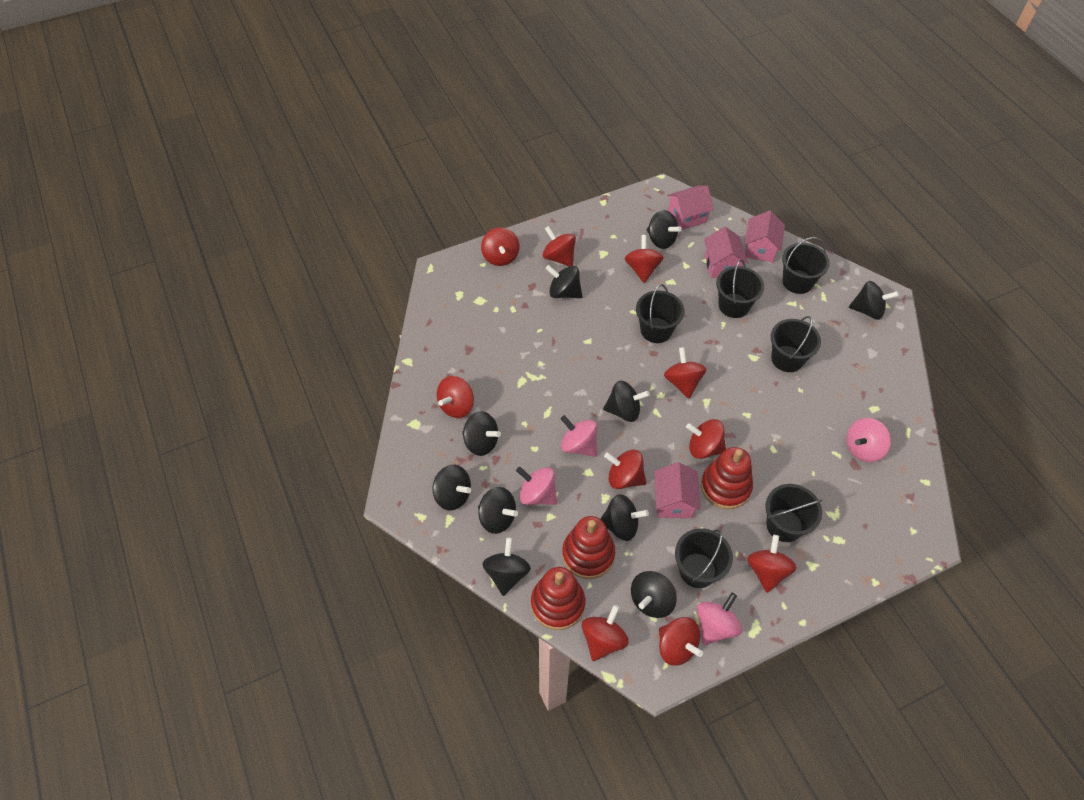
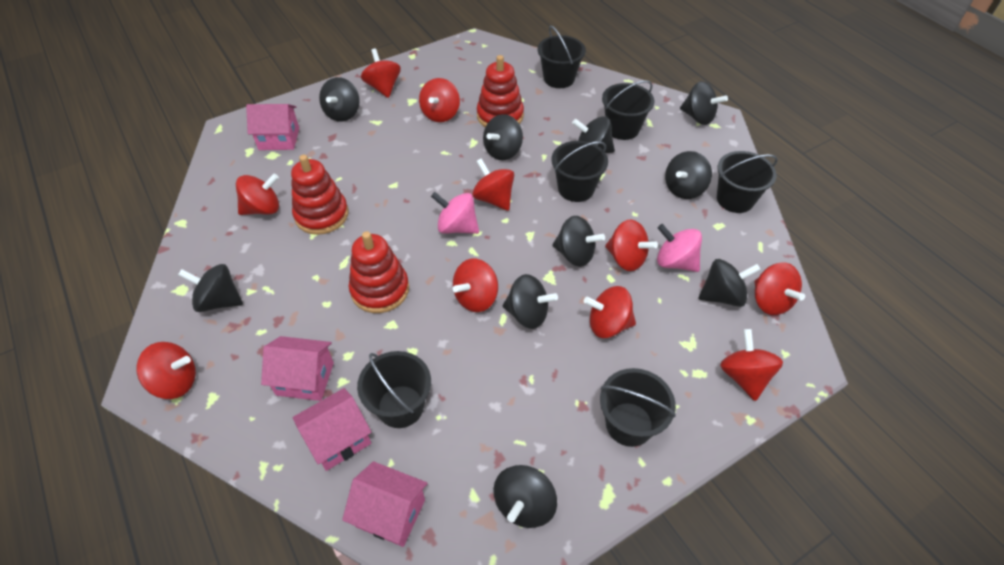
pink spinning top: 4 -> 2

